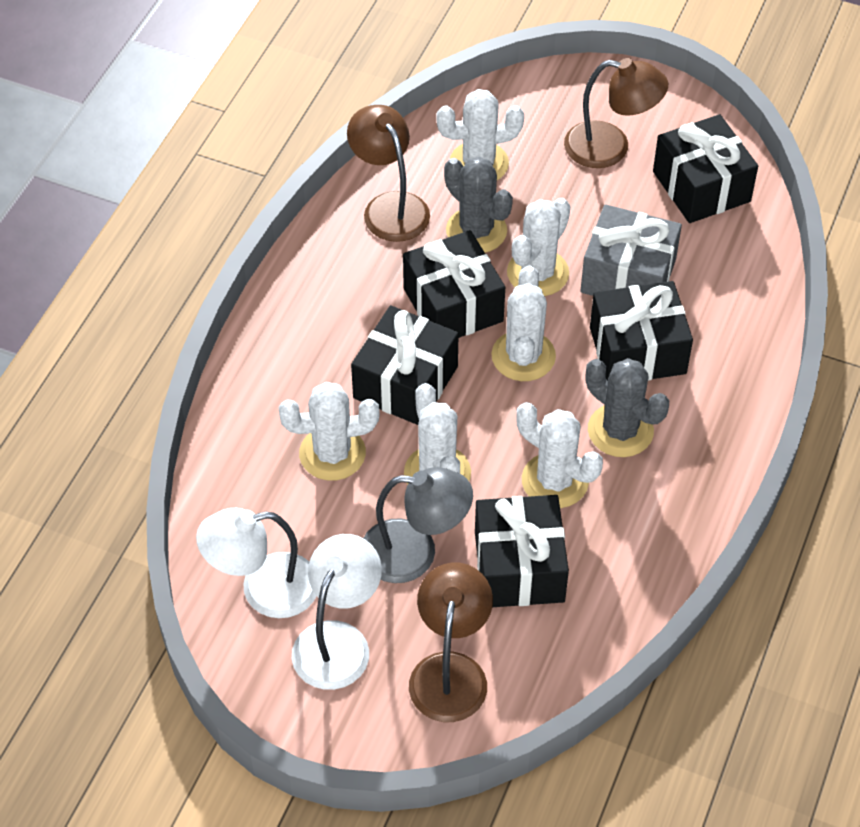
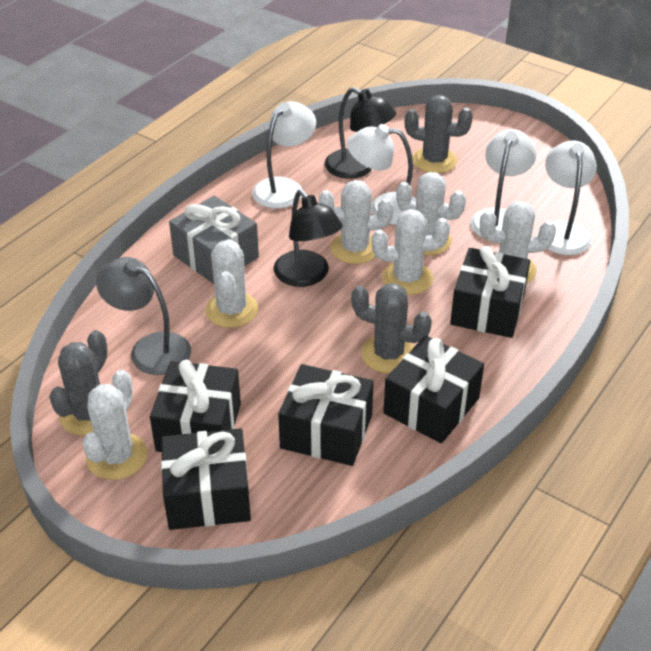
black lamp: 0 -> 2
brown lamp: 3 -> 0
grey cactus: 2 -> 3
white lamp: 2 -> 4

